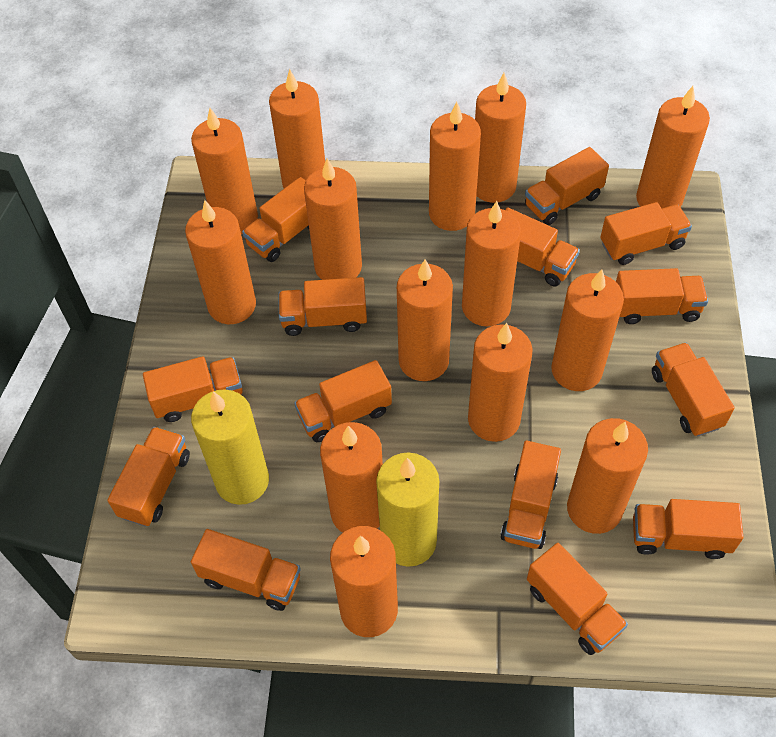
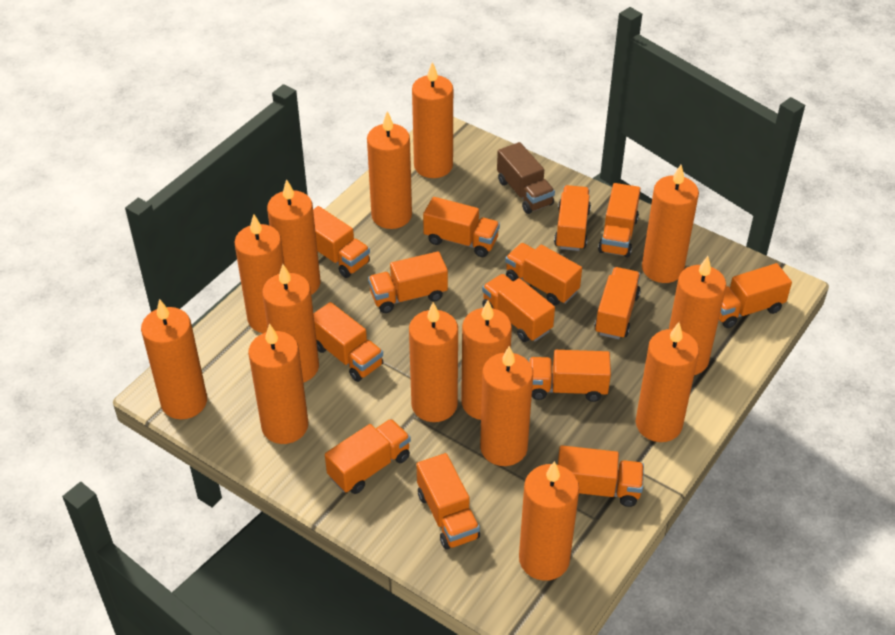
brown truck: 0 -> 1
yellow candle: 2 -> 0

